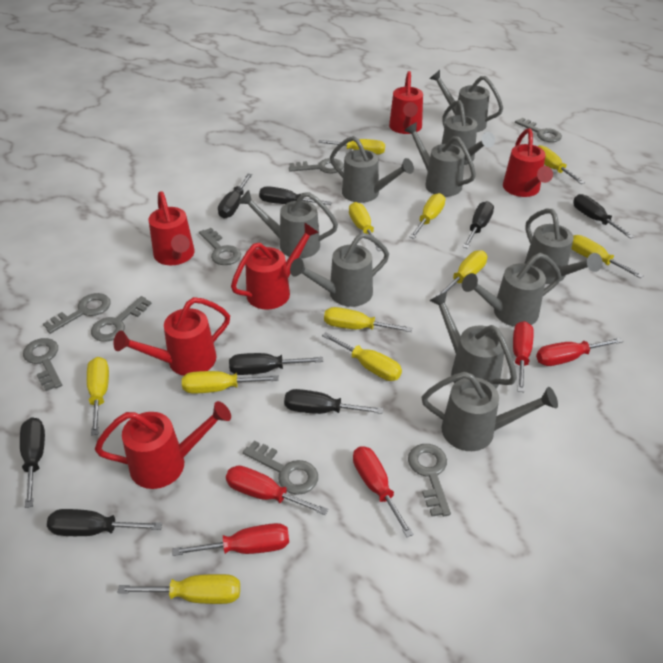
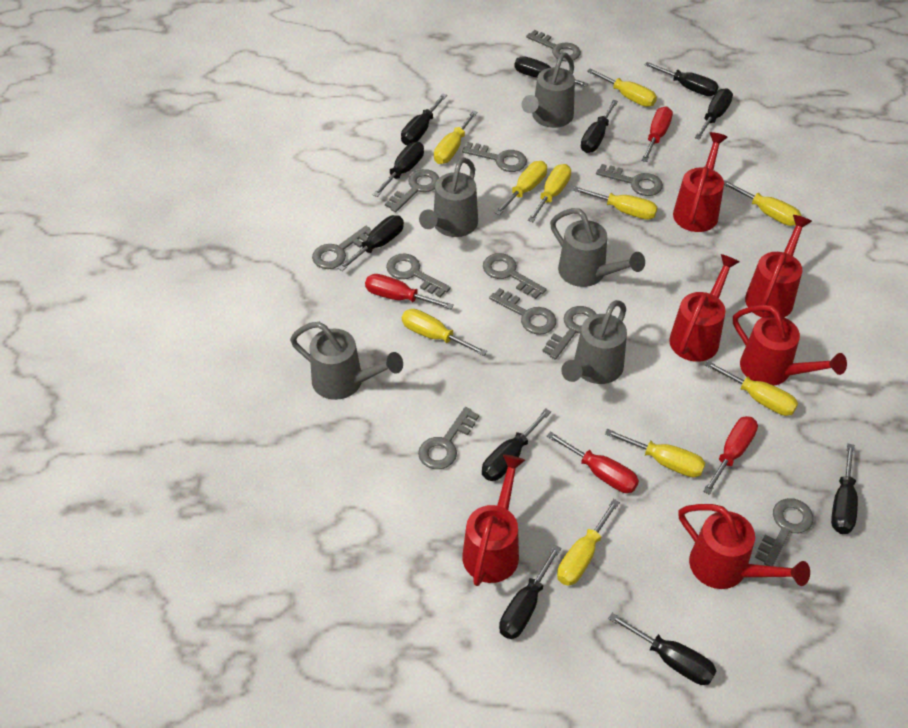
black screwdriver: 8 -> 11
grey key: 8 -> 11
grey watering can: 10 -> 5
red screwdriver: 5 -> 4
yellow screwdriver: 11 -> 10

